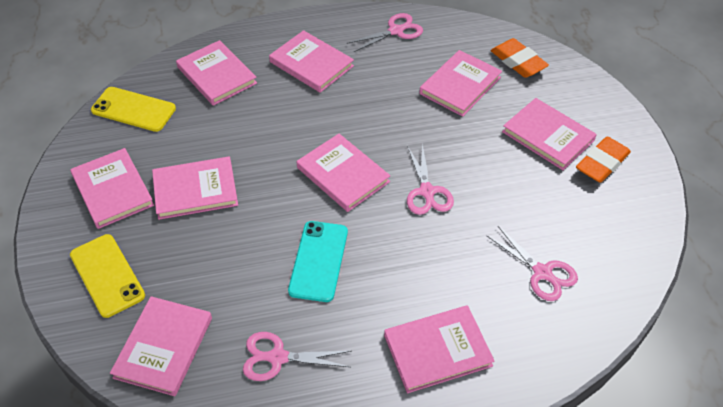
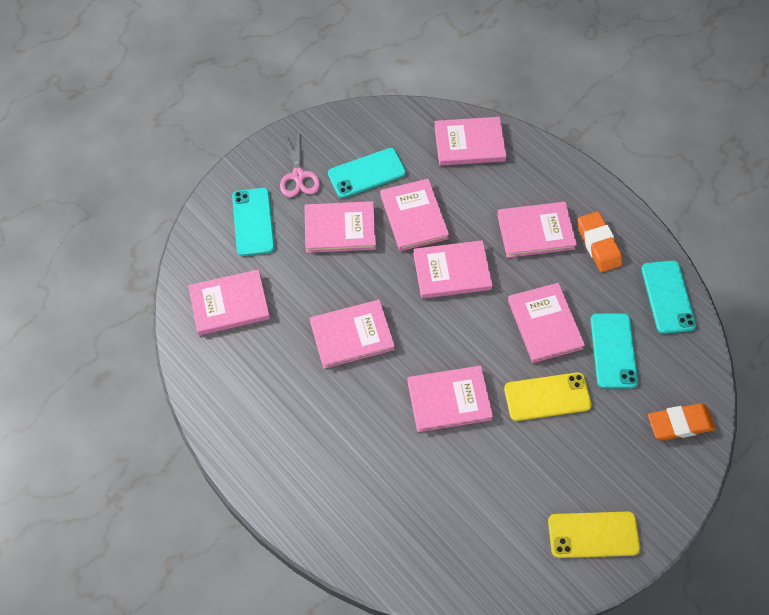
pink scissors: 4 -> 1
turquoise phone: 1 -> 4

